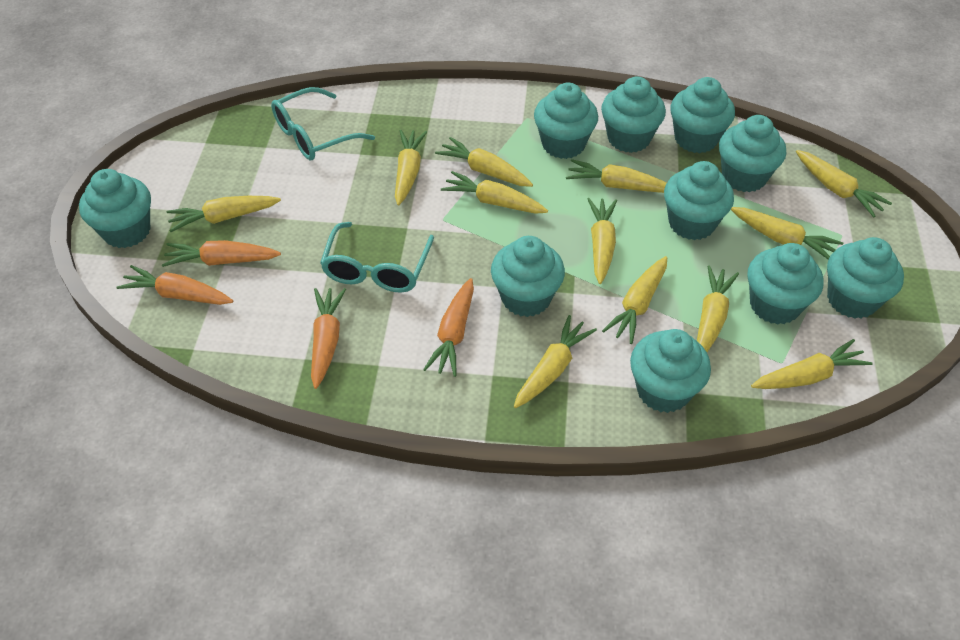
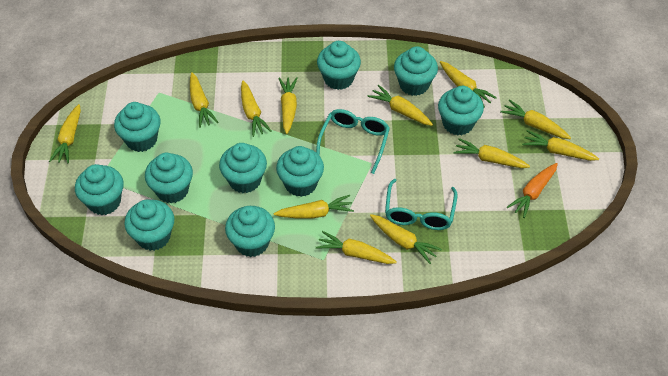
orange carrot: 4 -> 1

